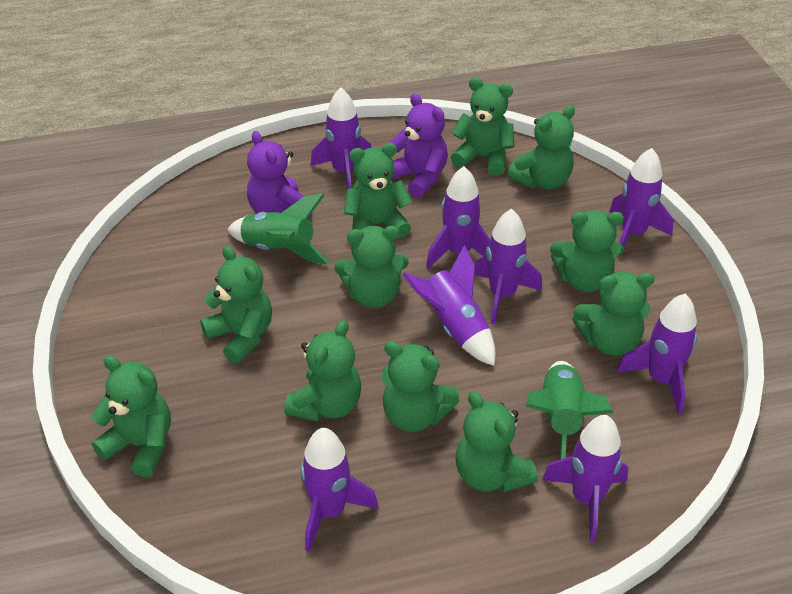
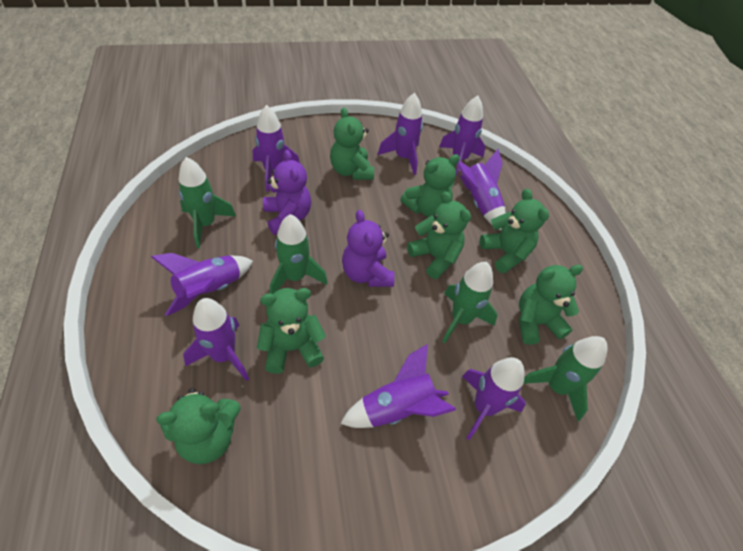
green rocket: 2 -> 4
green teddy bear: 11 -> 7

